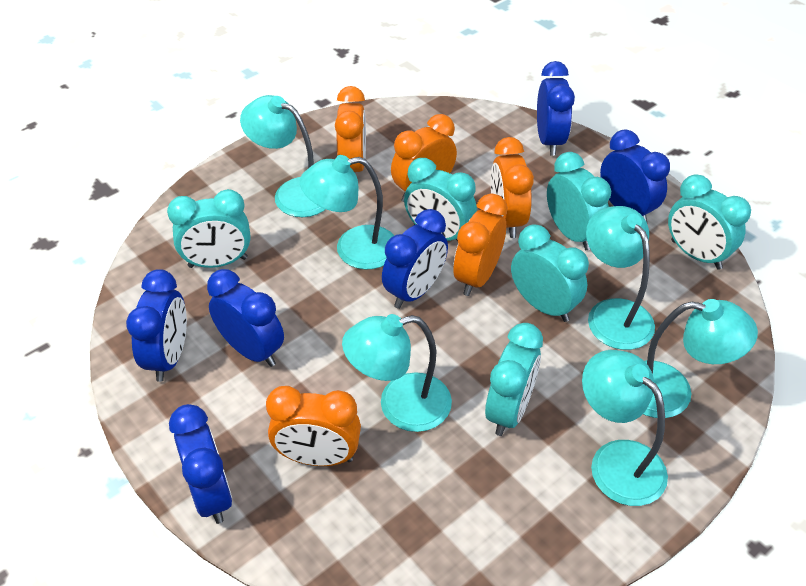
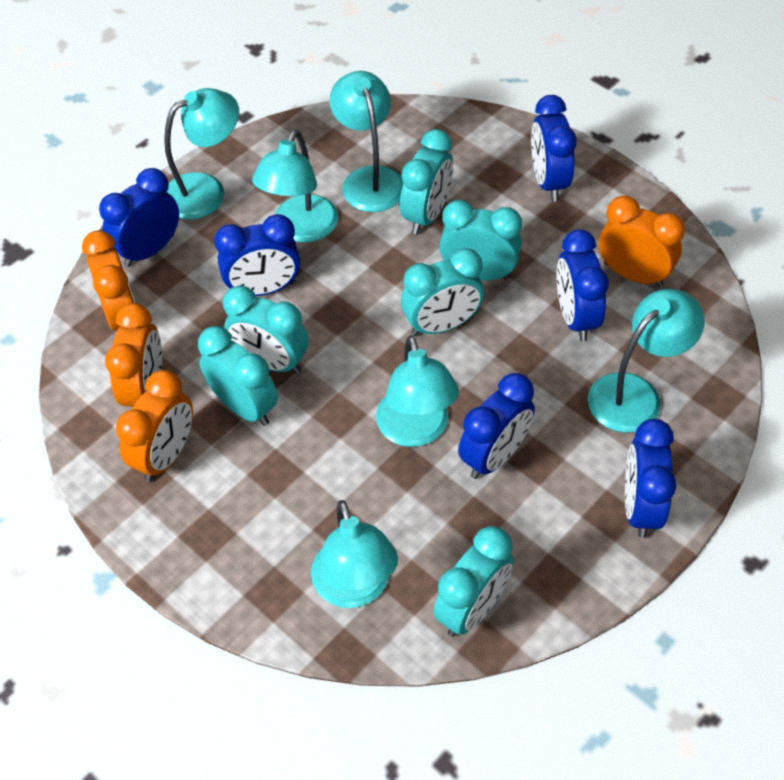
orange clock: 5 -> 4

